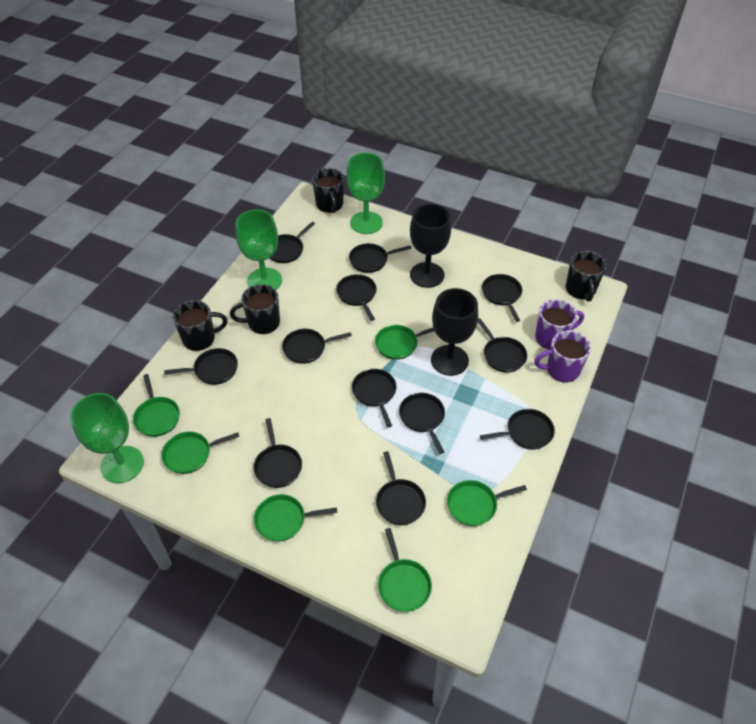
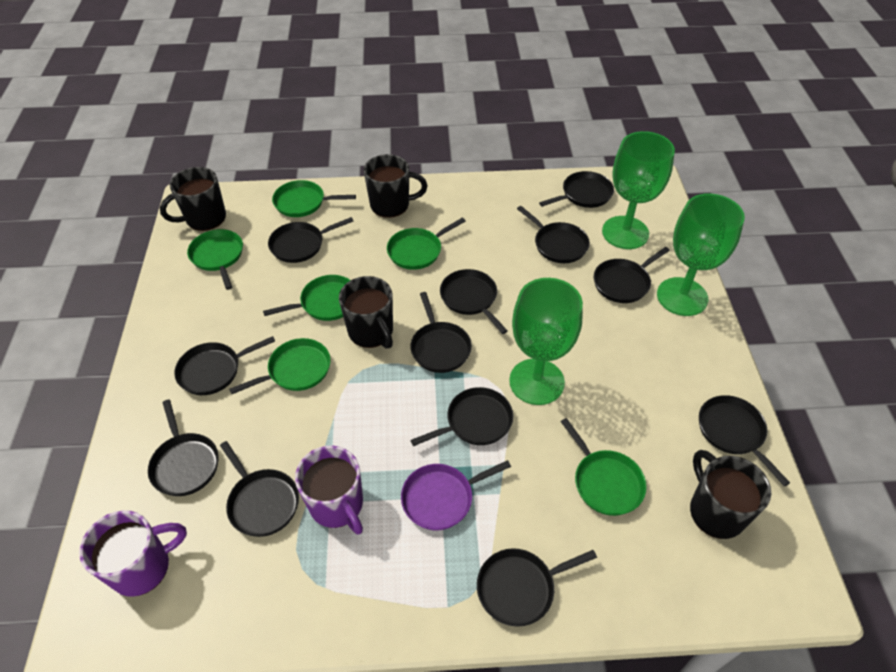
black goblet: 2 -> 0
purple pan: 0 -> 1

